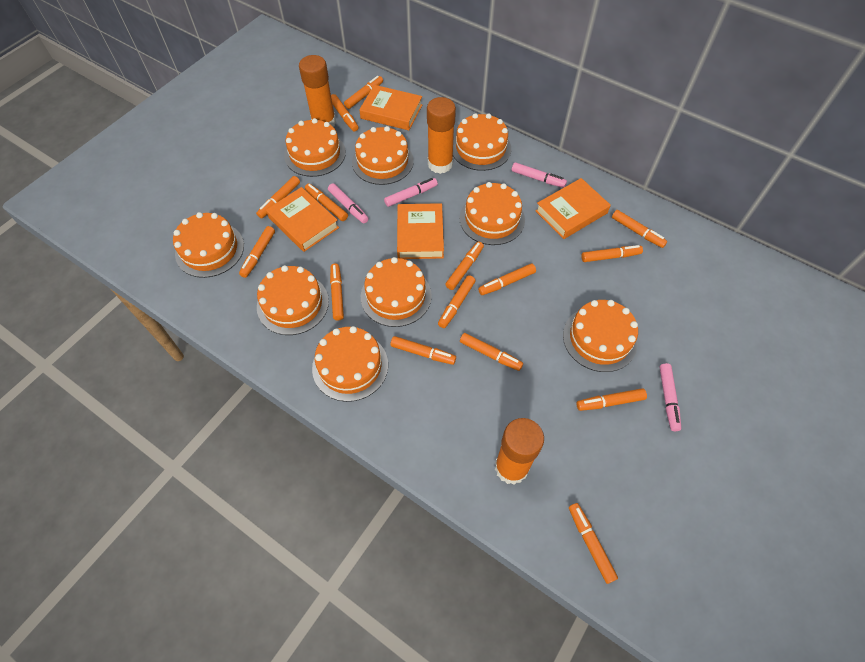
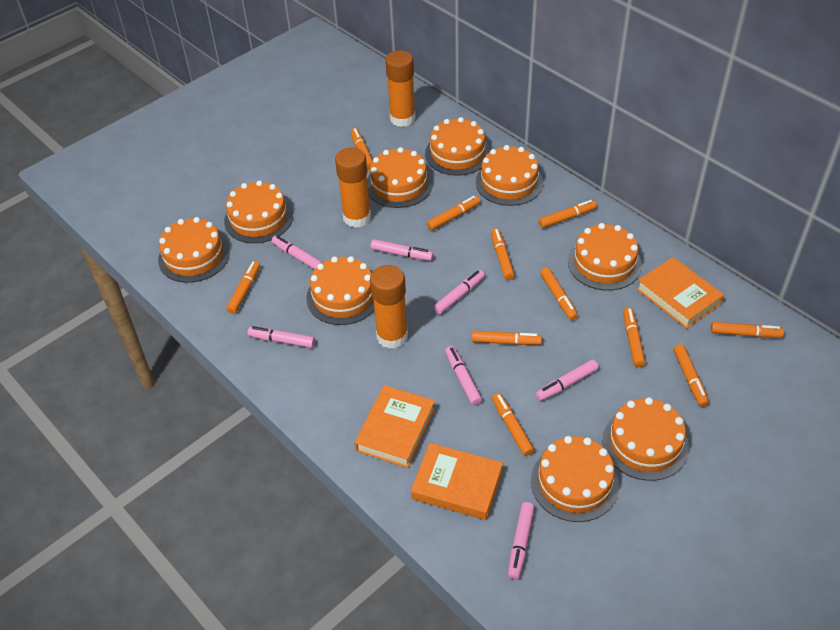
orange book: 4 -> 3
orange marker: 15 -> 11
pink marker: 4 -> 7

